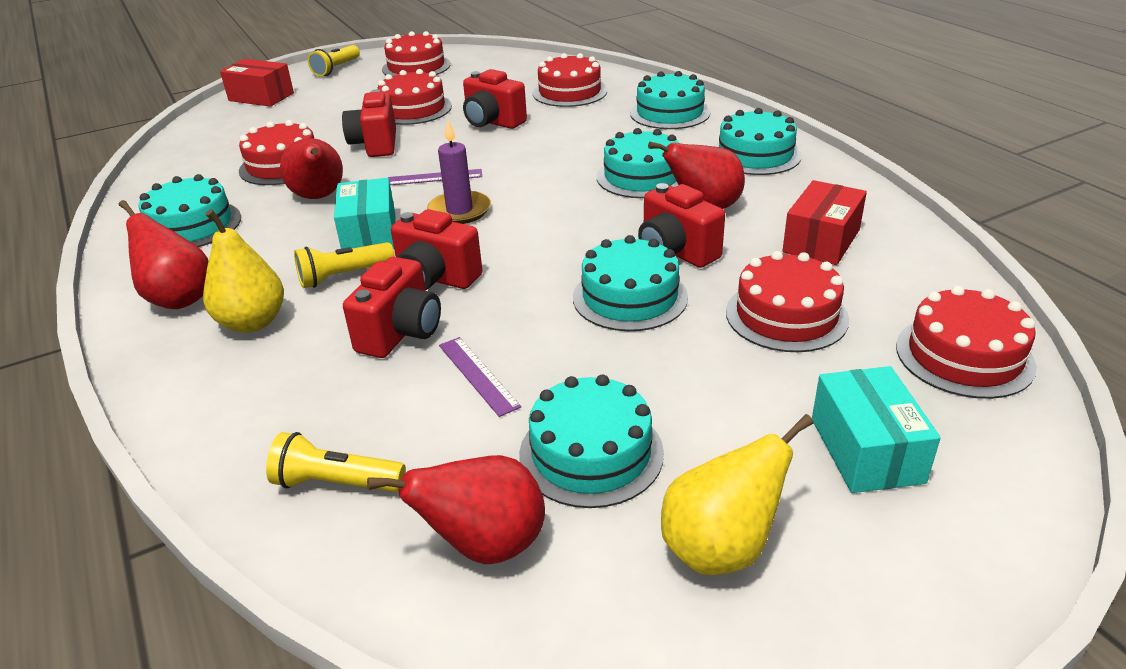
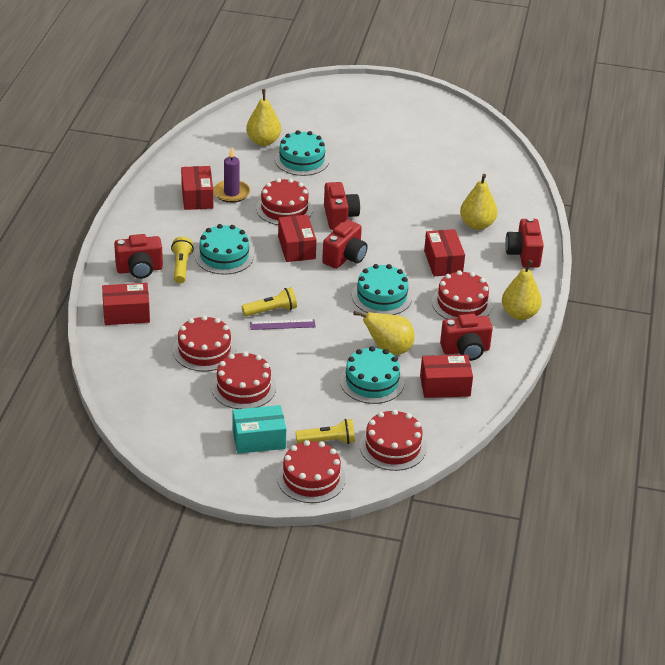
purple ruler: 2 -> 1
red box: 2 -> 5
red pear: 4 -> 0
turquoise box: 2 -> 1
turquoise cake: 6 -> 4
yellow pear: 2 -> 4

